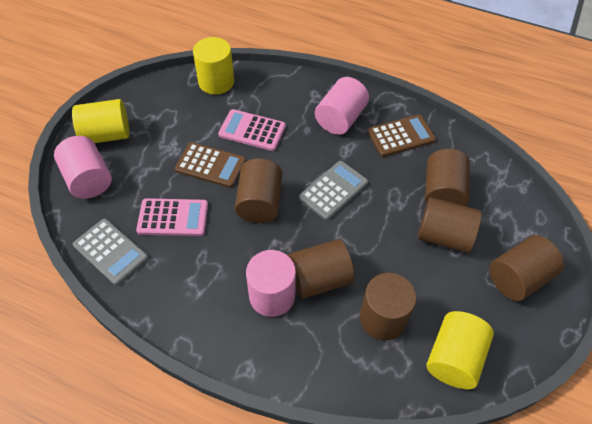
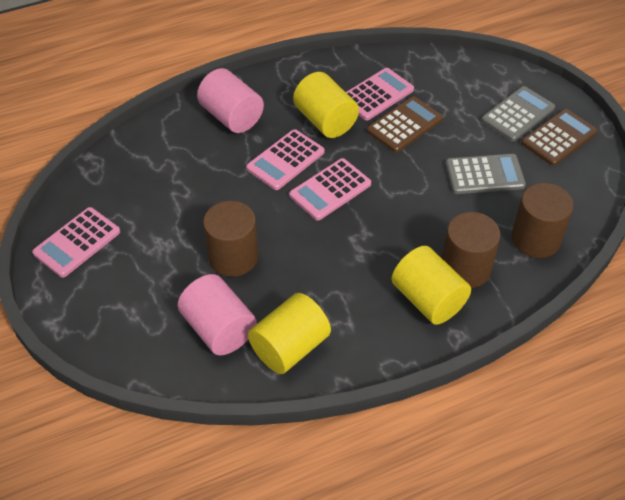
brown cylinder: 6 -> 3
pink calculator: 2 -> 4
pink cylinder: 3 -> 2

